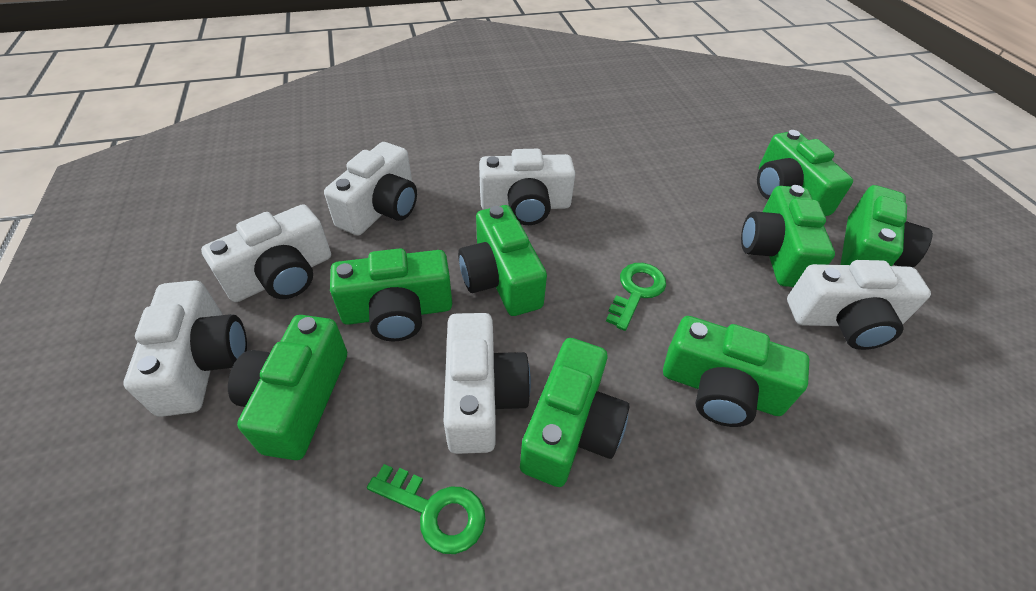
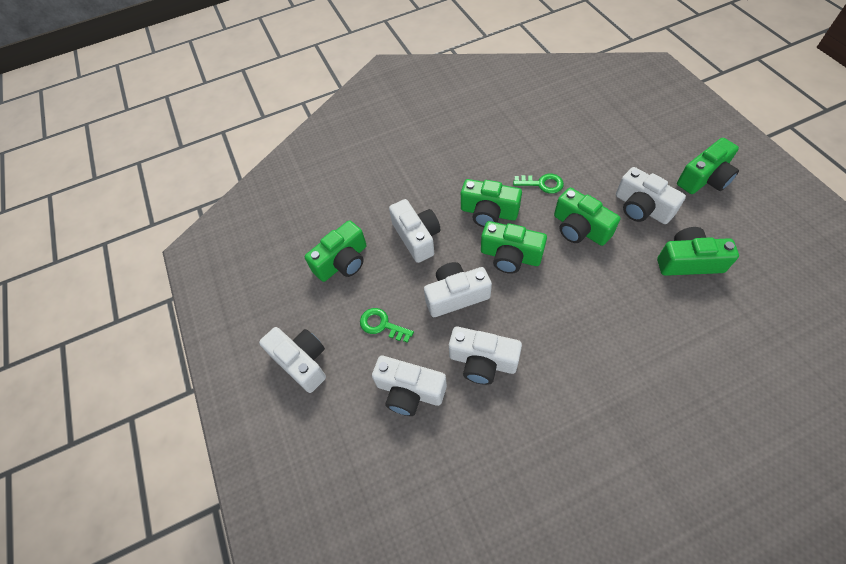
green camera: 8 -> 6

